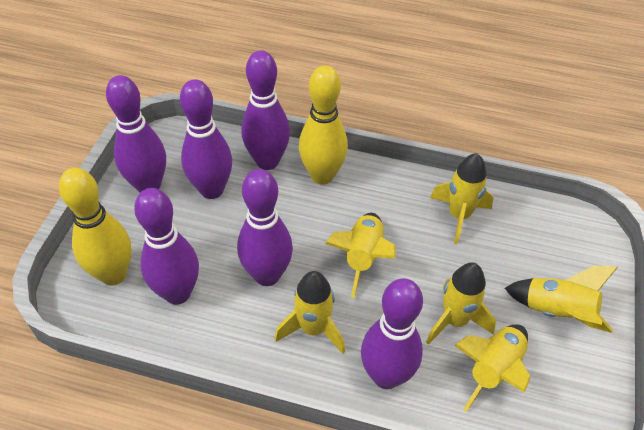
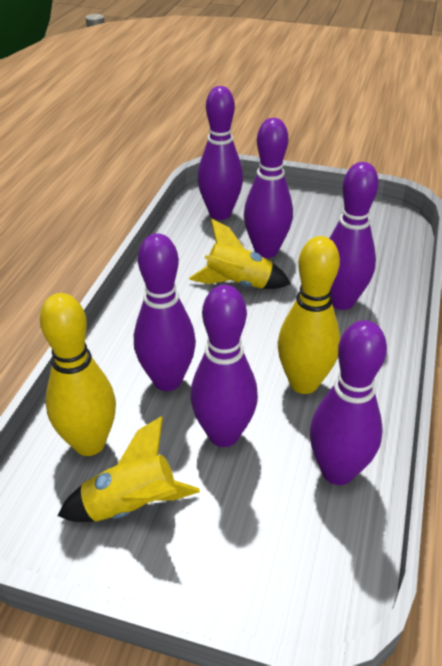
yellow rocket: 6 -> 2

